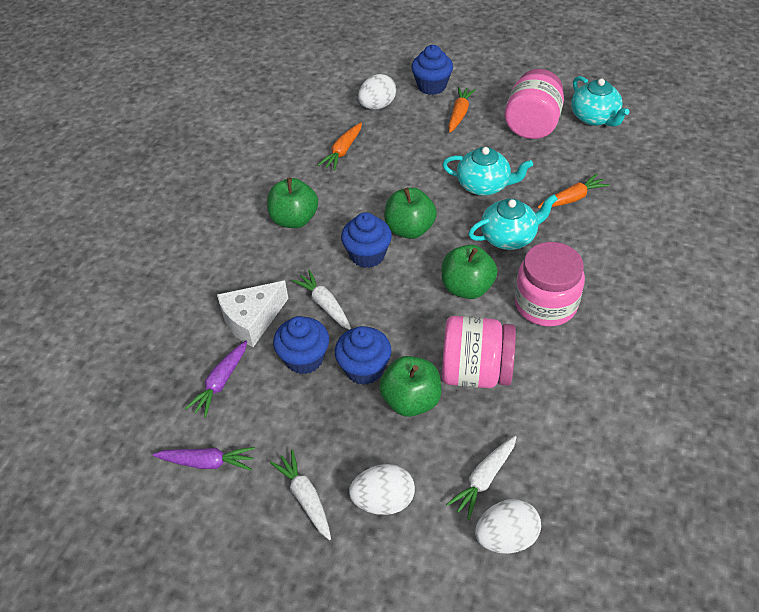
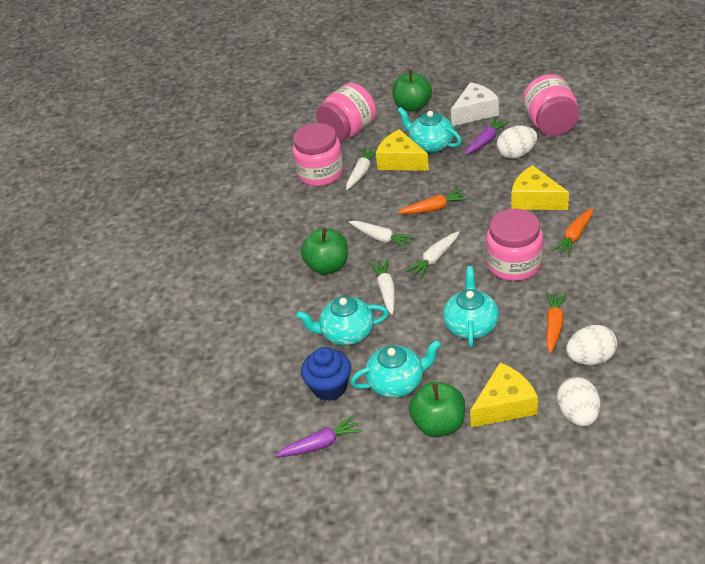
blue cupcake: 4 -> 1
green apple: 4 -> 3
pink jar: 3 -> 4
turquoise teapot: 3 -> 4
white carrot: 3 -> 4
yellow cheese: 0 -> 3

